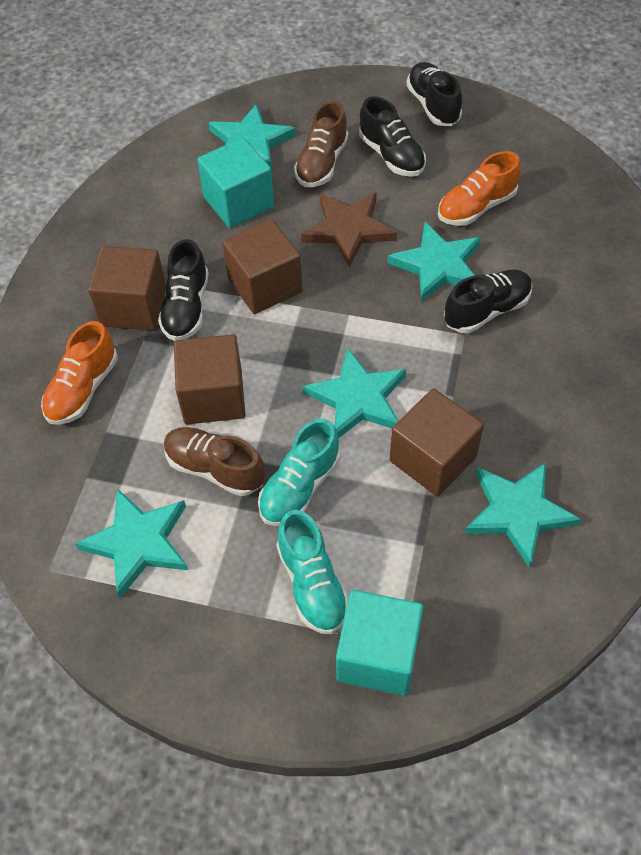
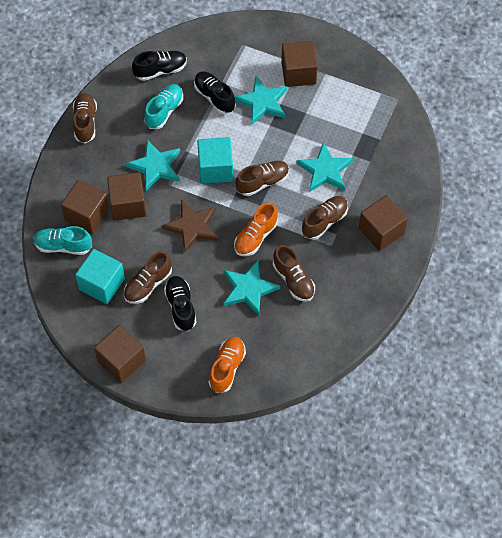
black shoe: 4 -> 3
brown cube: 4 -> 5
brown shoe: 2 -> 5
turquoise star: 5 -> 4

